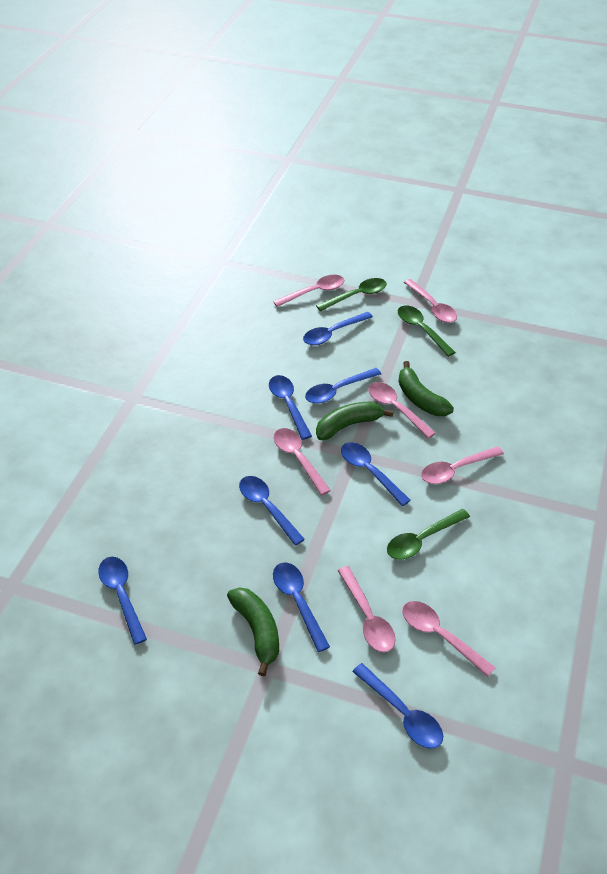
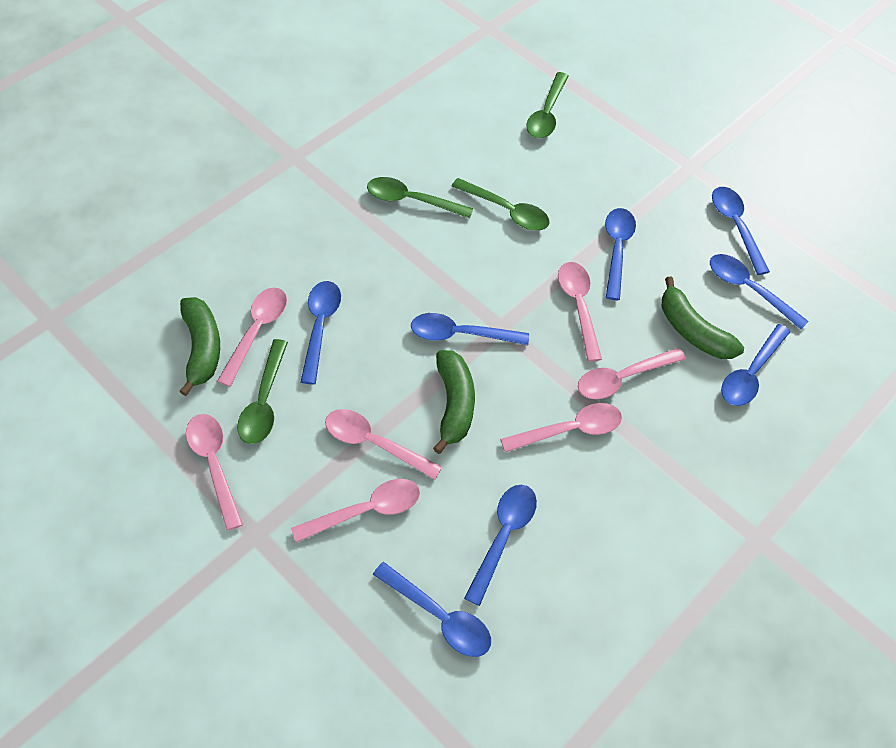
green spoon: 3 -> 4

